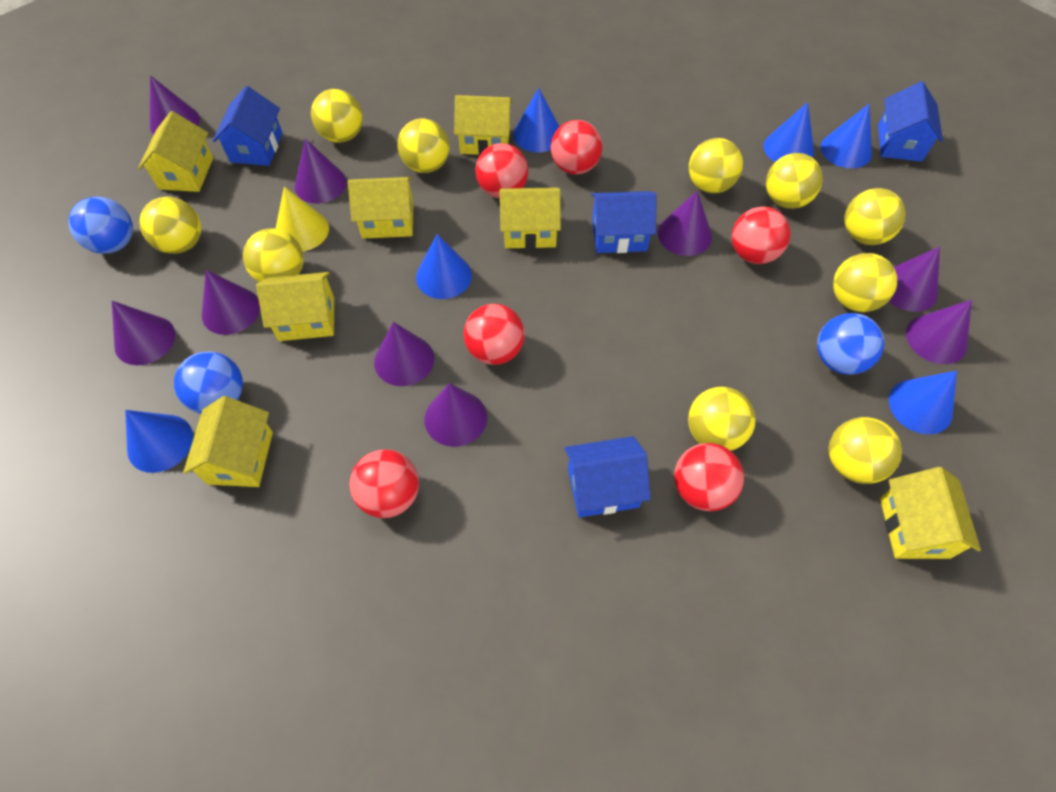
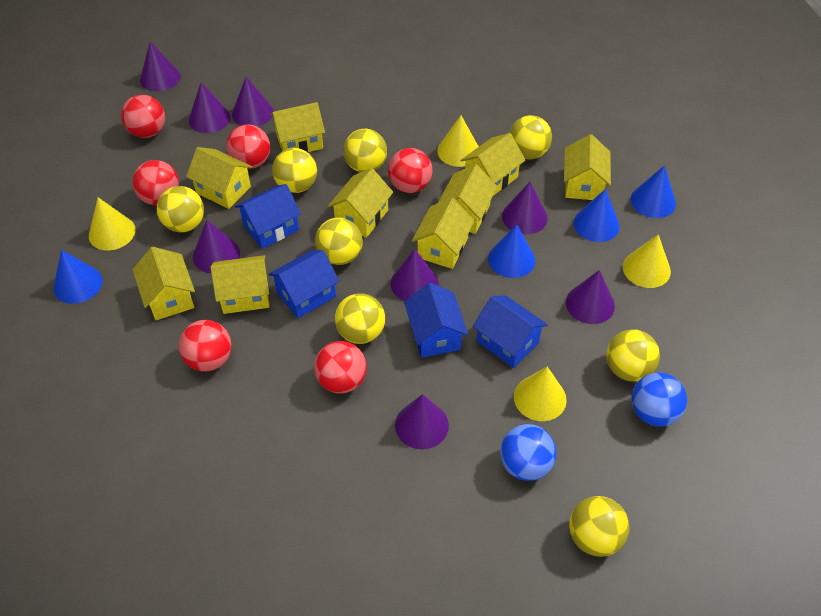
blue ball: 3 -> 2
blue cone: 6 -> 4
purple cone: 9 -> 8
yellow ball: 10 -> 8
yellow cone: 1 -> 4
yellow house: 7 -> 9

